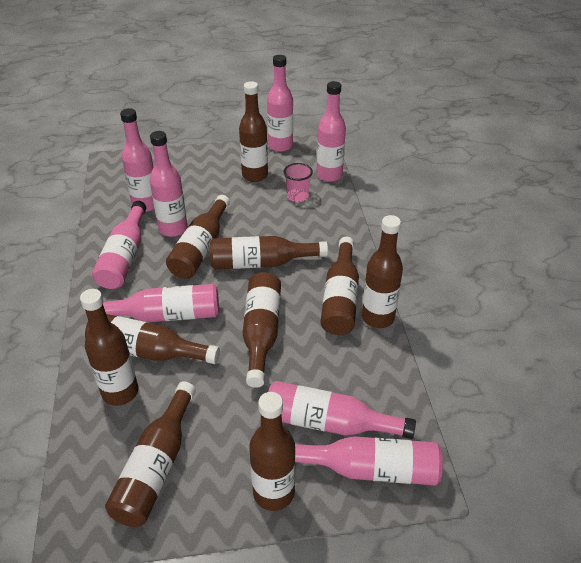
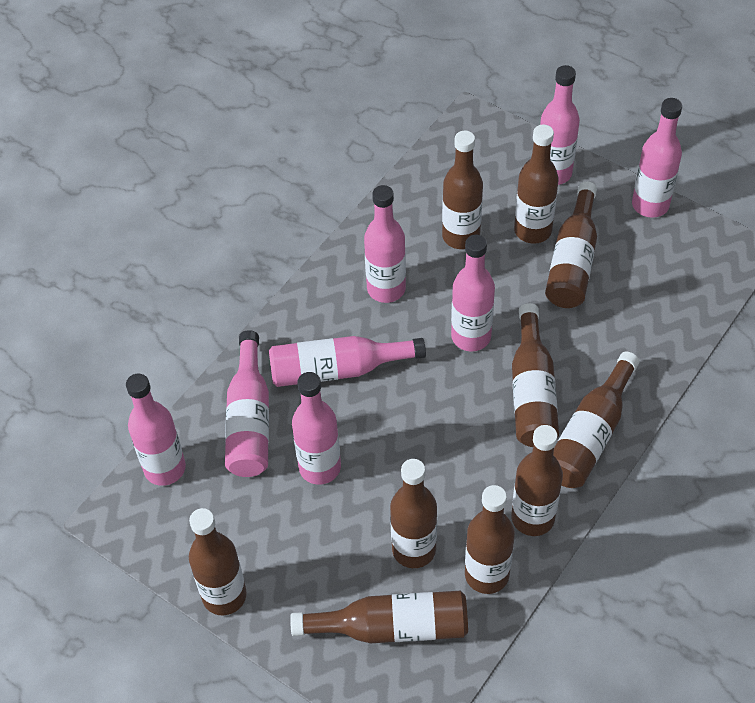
pink cup: 1 -> 0

